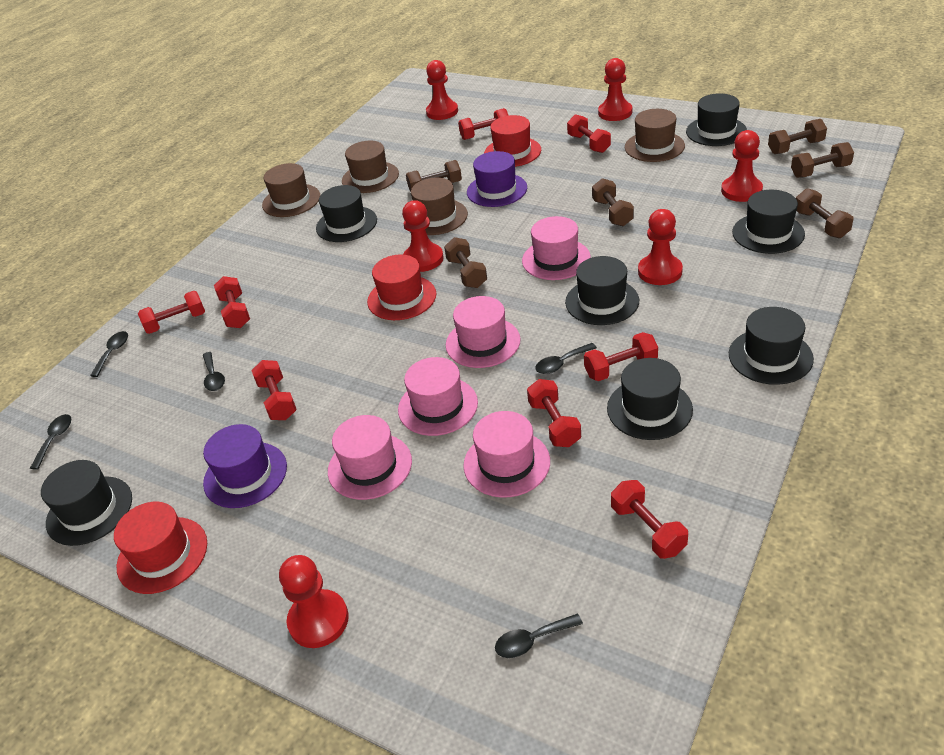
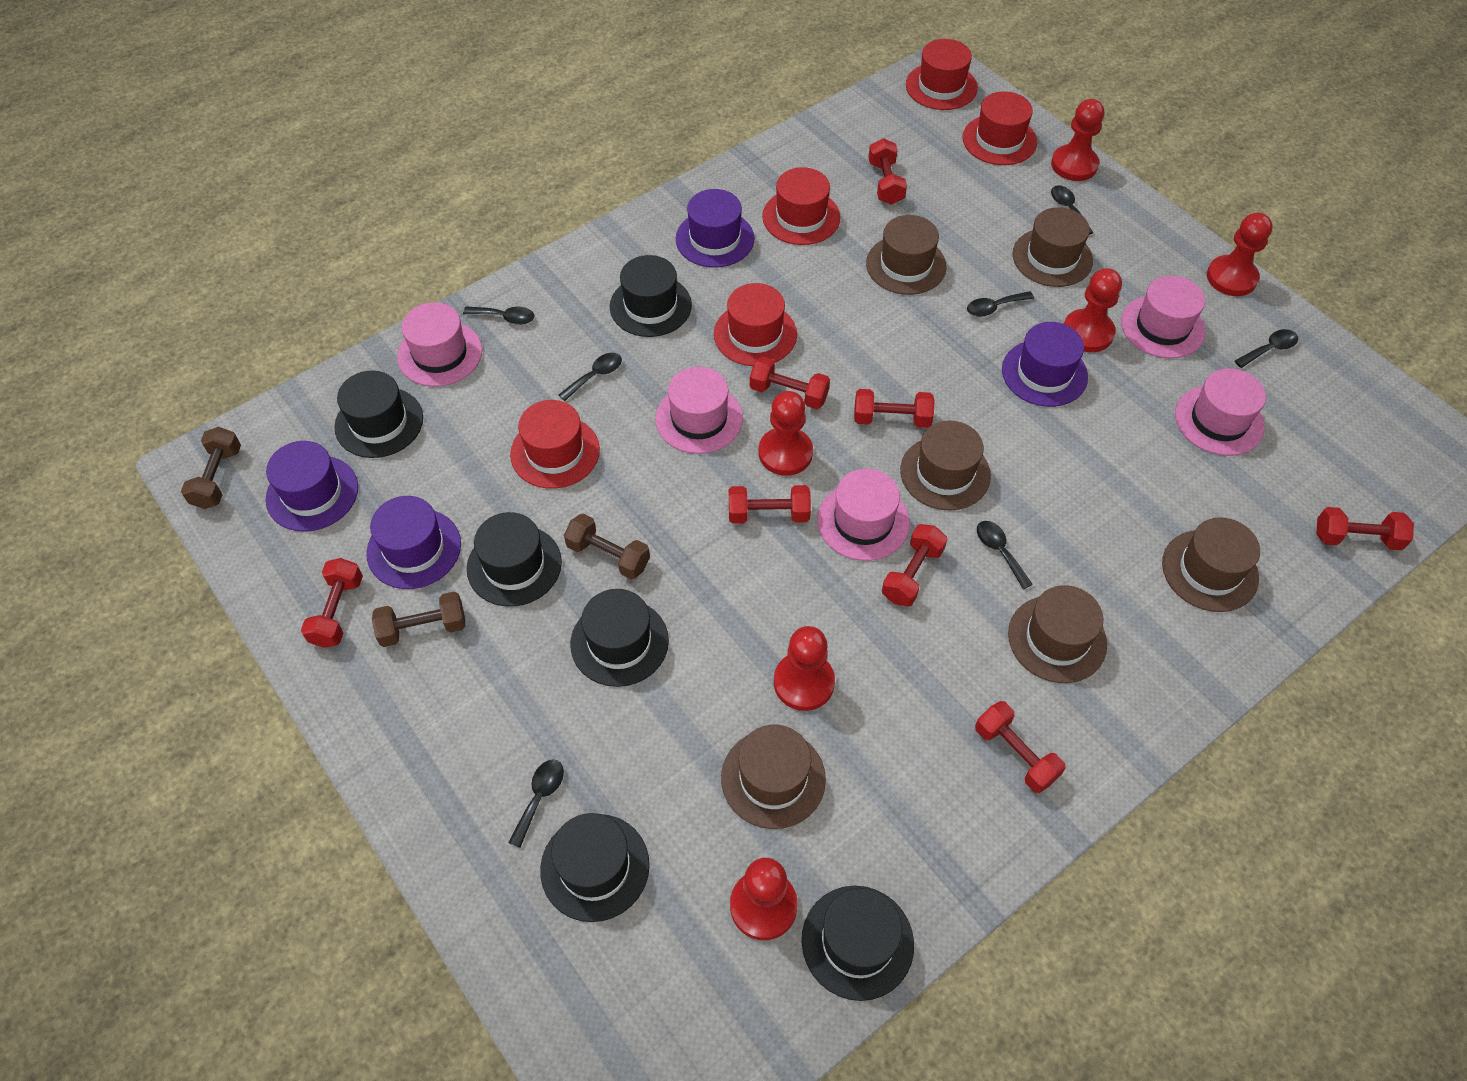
black hat: 7 -> 6
black spoon: 5 -> 7
brown dumbbell: 6 -> 3
brown hat: 4 -> 6
purple hat: 2 -> 4
red hat: 3 -> 5

